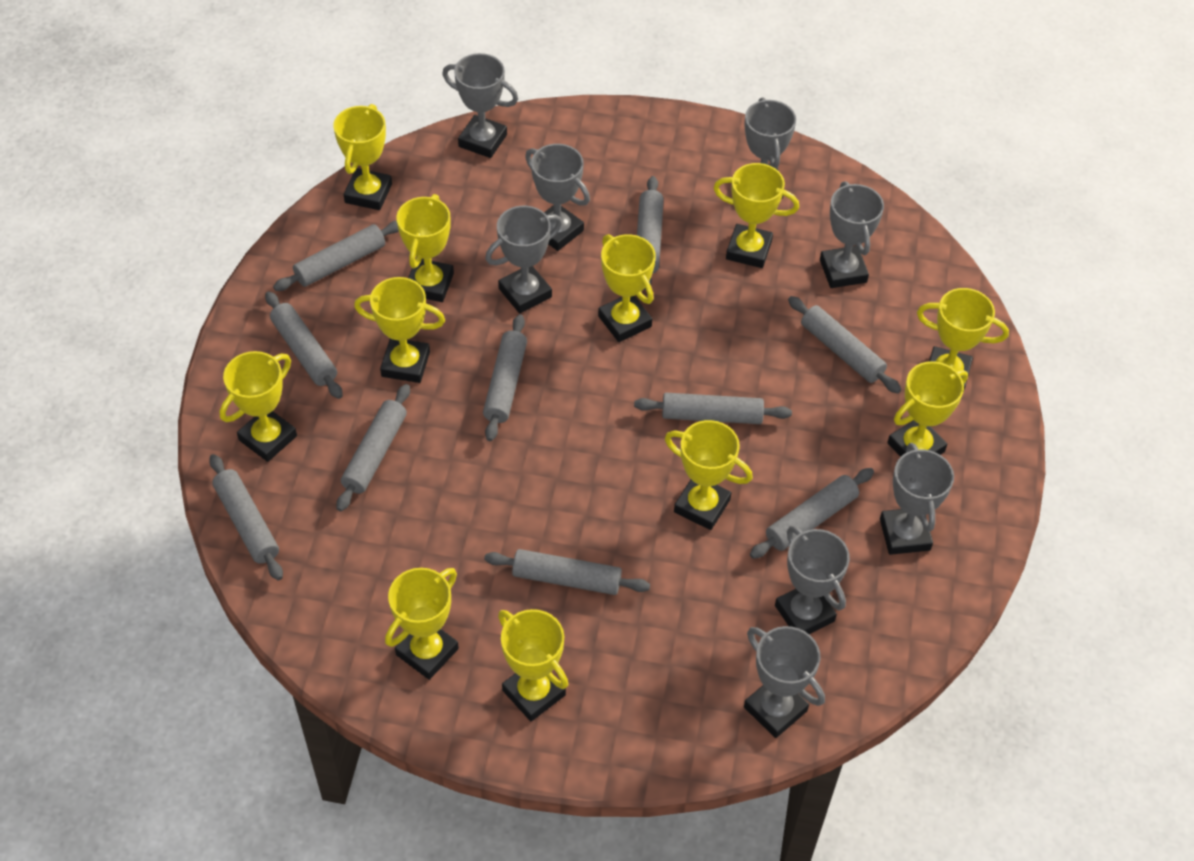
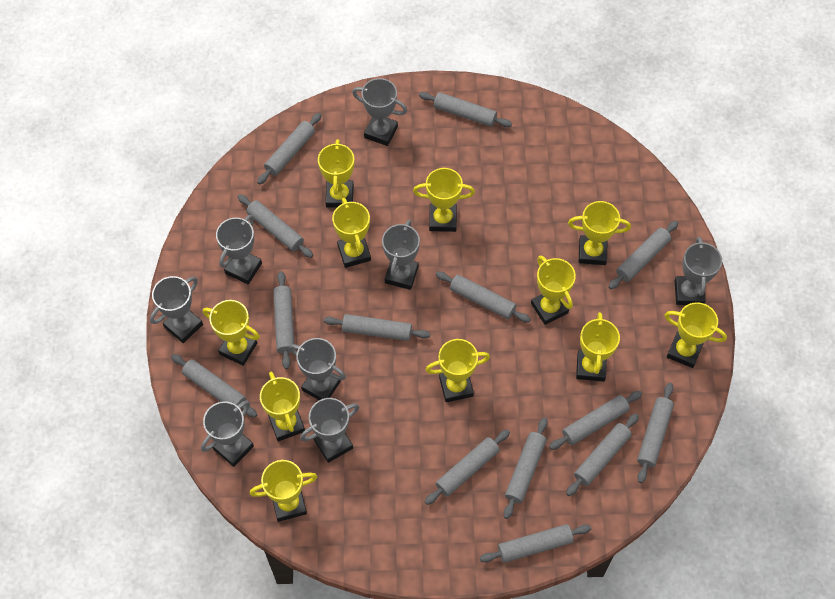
grey rolling pin: 10 -> 14

